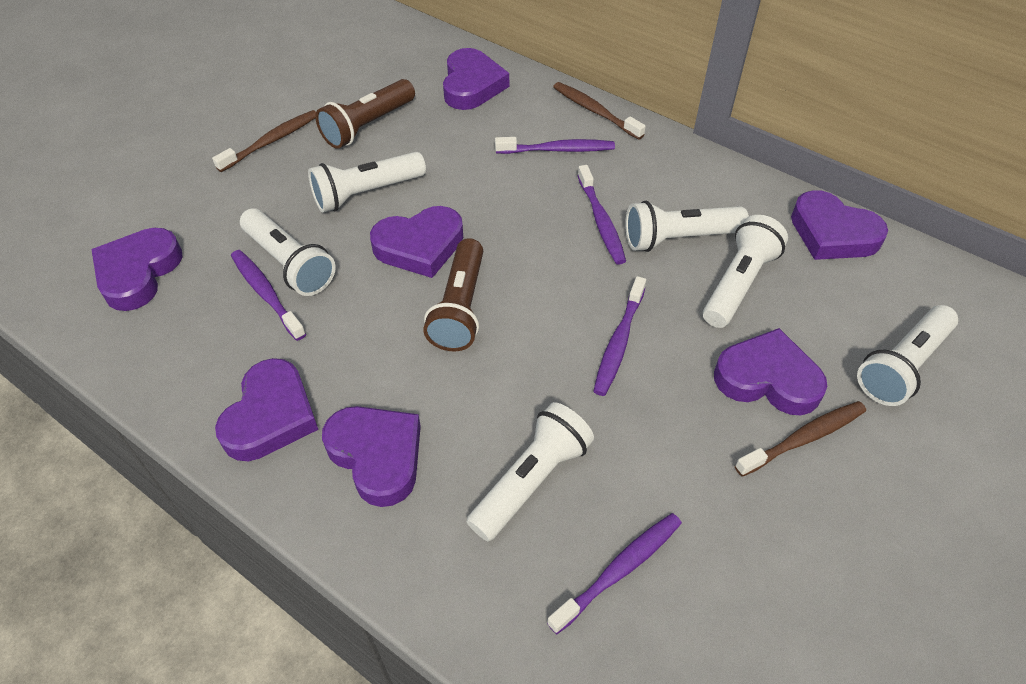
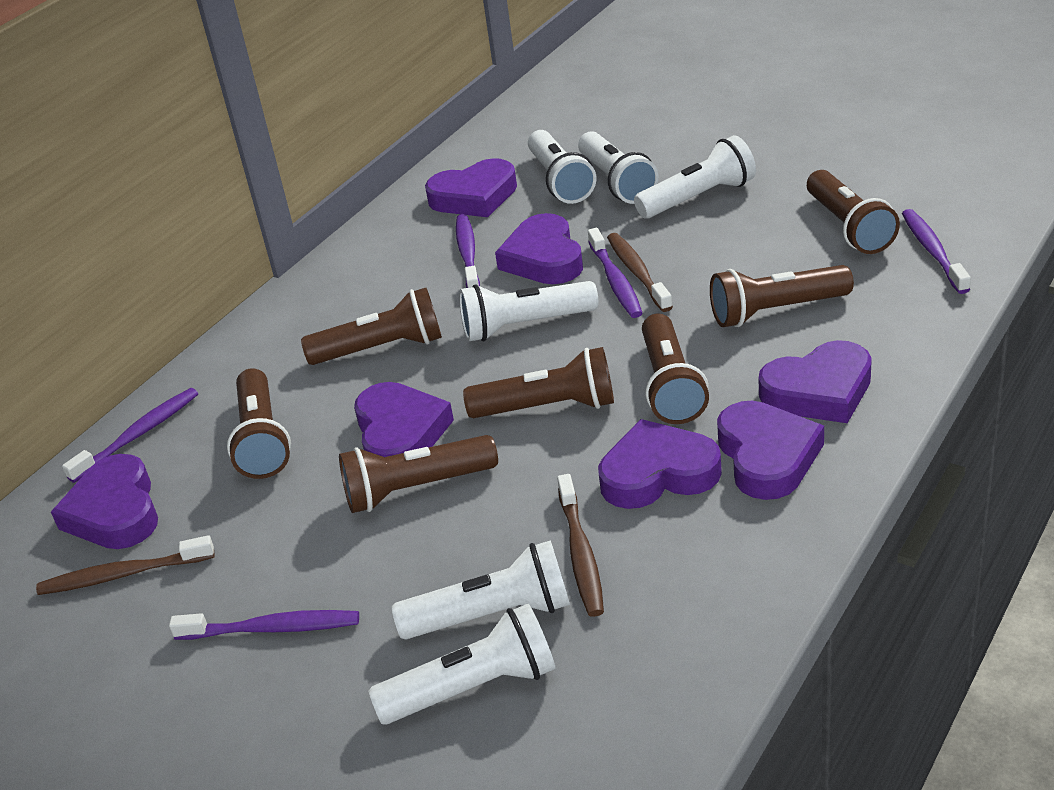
brown flashlight: 2 -> 7

